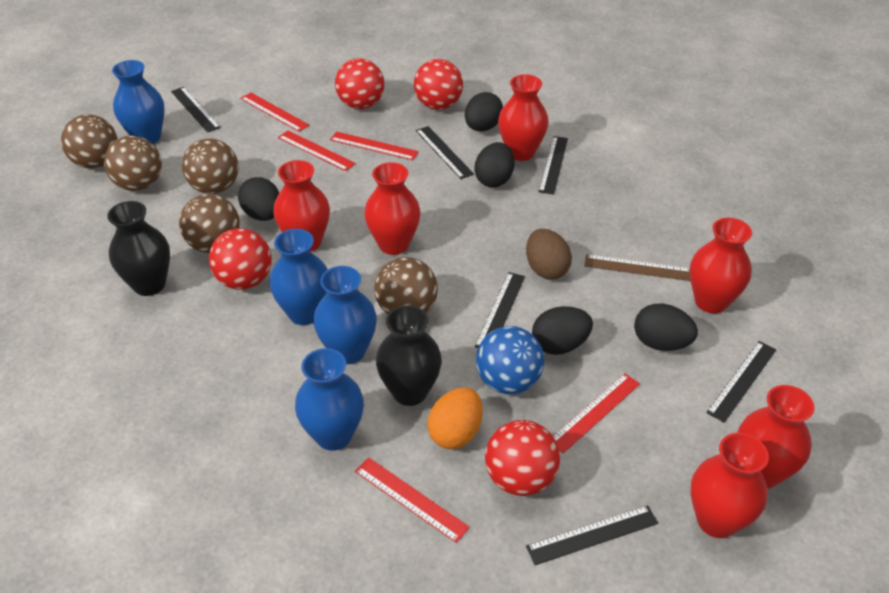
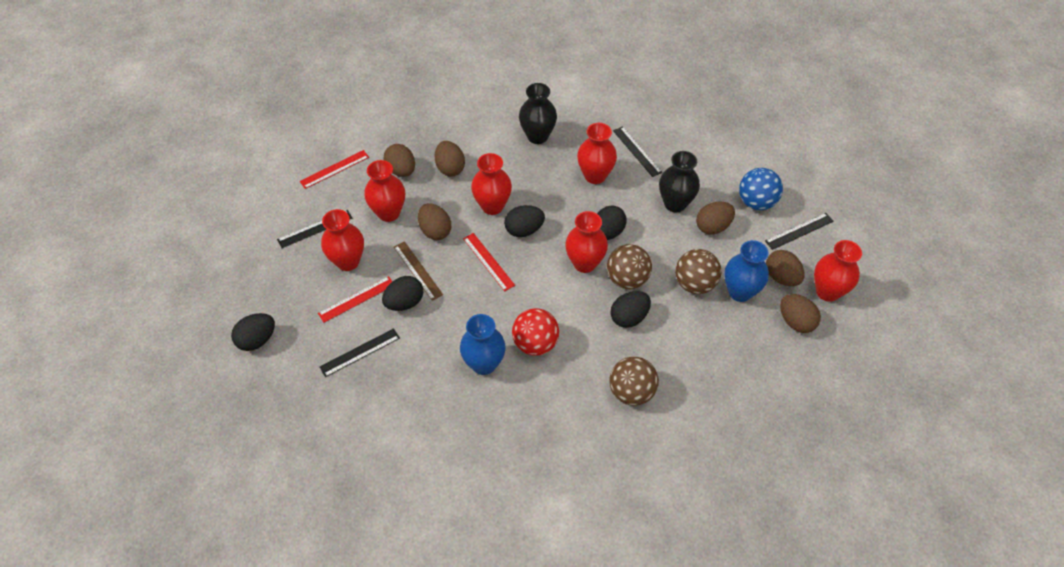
black ruler: 6 -> 4
blue vase: 4 -> 2
brown ball: 5 -> 3
brown egg: 1 -> 6
orange egg: 1 -> 0
red ball: 4 -> 1
red ruler: 5 -> 3

